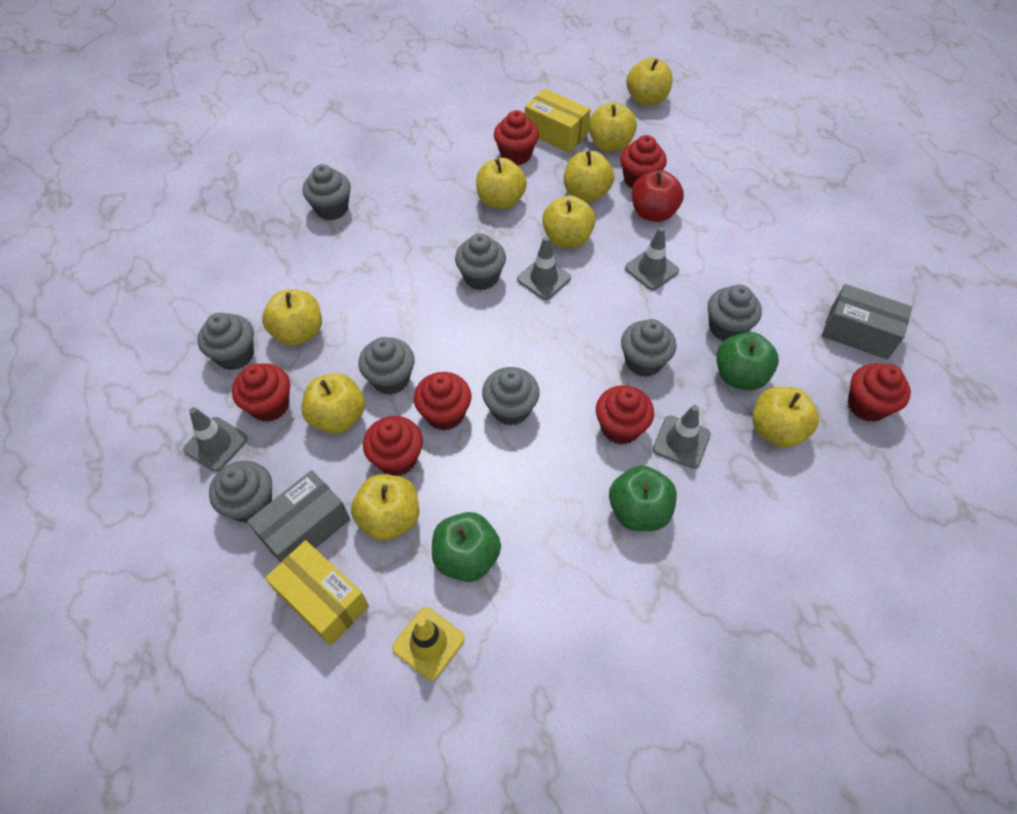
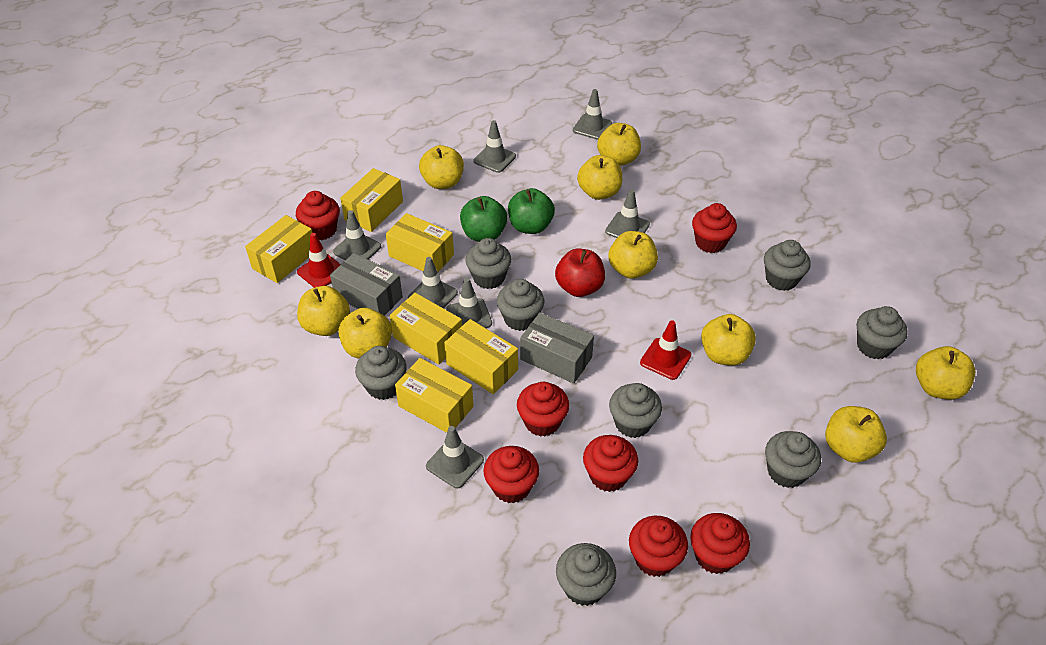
green apple: 3 -> 2
grey traffic cone: 4 -> 7
red traffic cone: 0 -> 2
yellow box: 2 -> 6
yellow traffic cone: 1 -> 0

